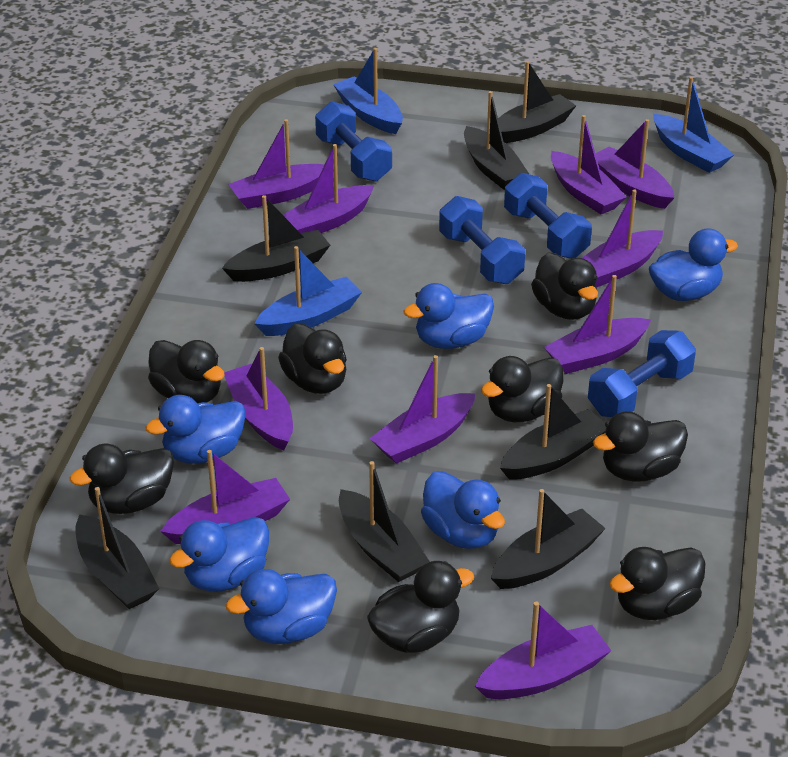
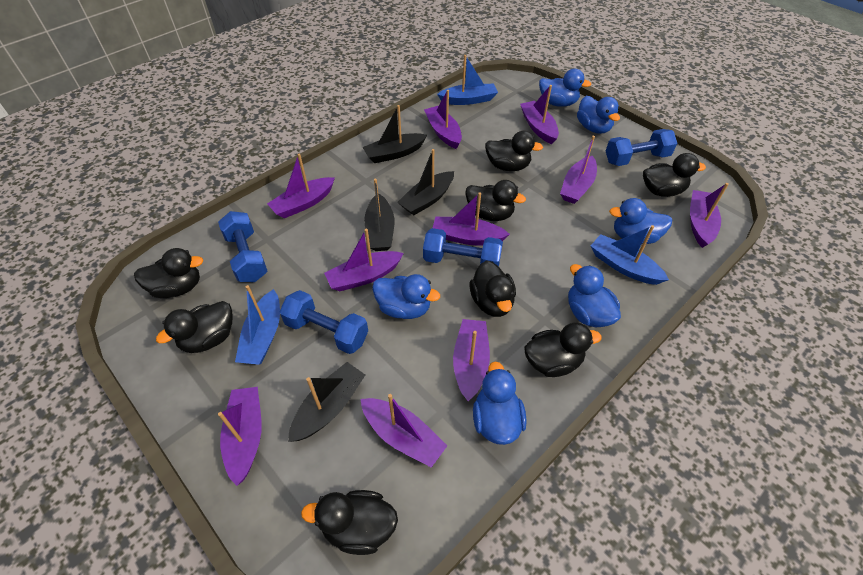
black boat: 7 -> 4

